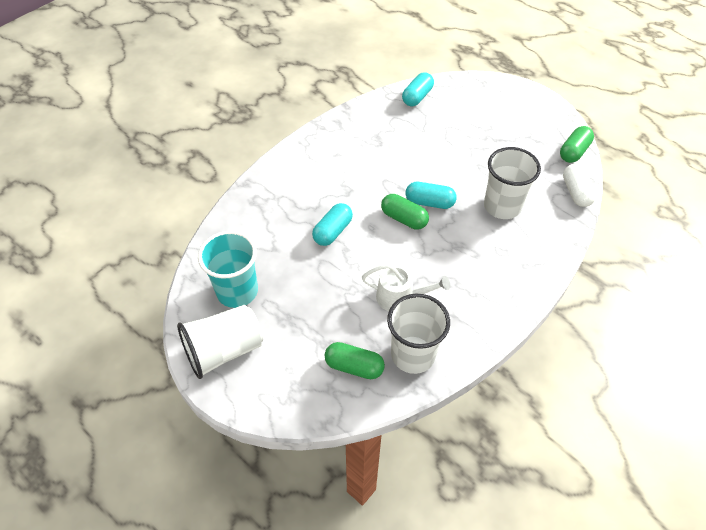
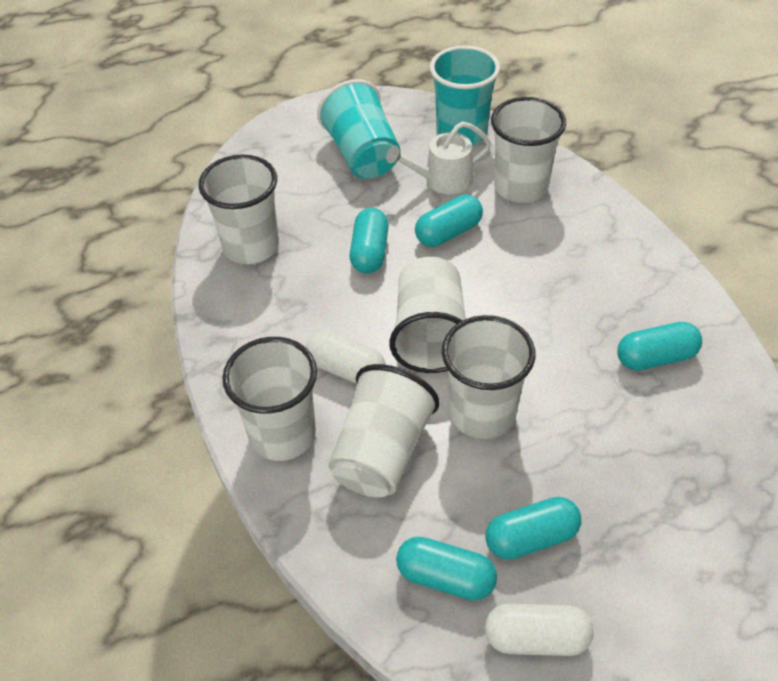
green capsule: 3 -> 0
turquoise capsule: 3 -> 5
turquoise cup: 1 -> 2
white capsule: 1 -> 2
white cup: 3 -> 6

